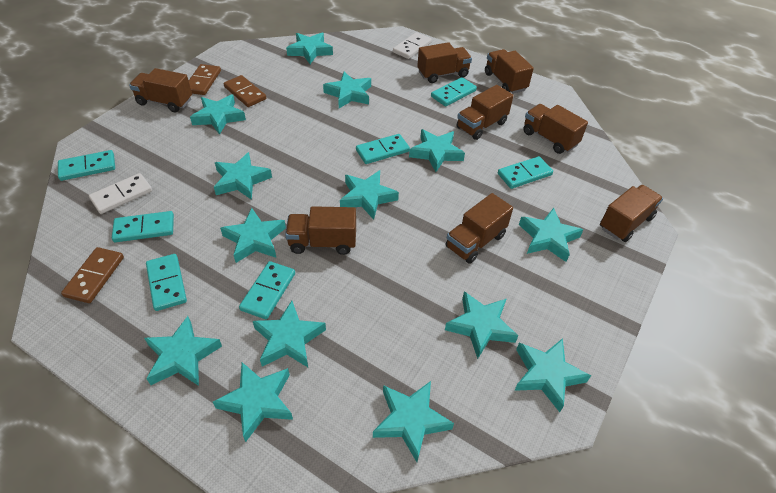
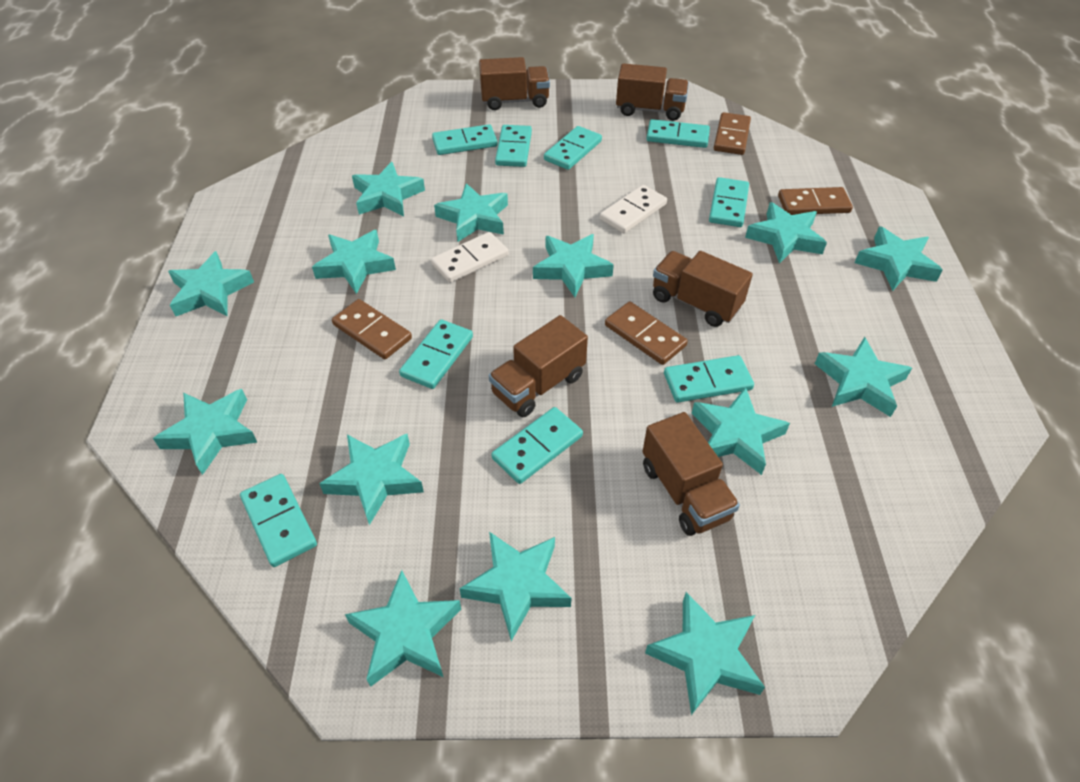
brown domino: 3 -> 4
brown truck: 8 -> 5
turquoise domino: 7 -> 9

